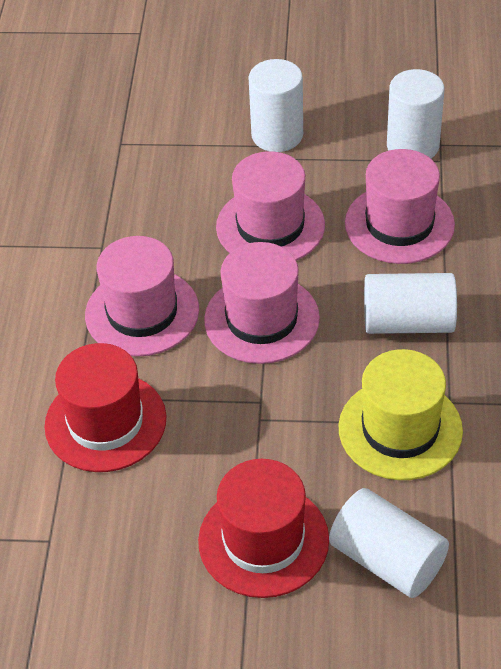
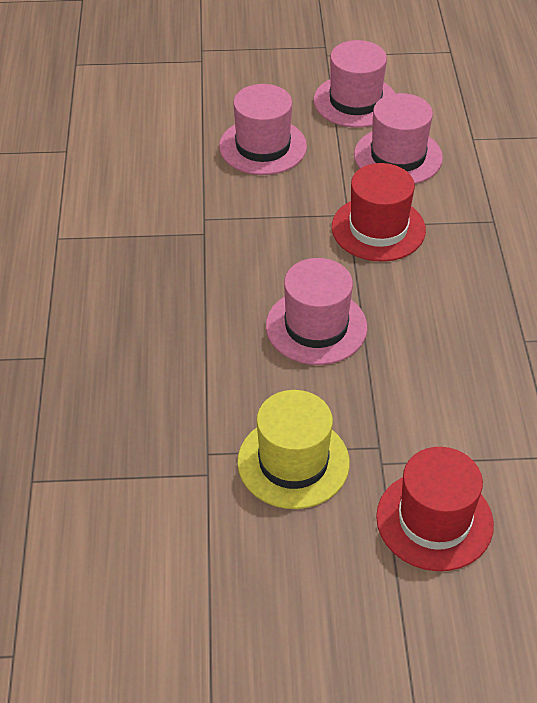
white cylinder: 4 -> 0

